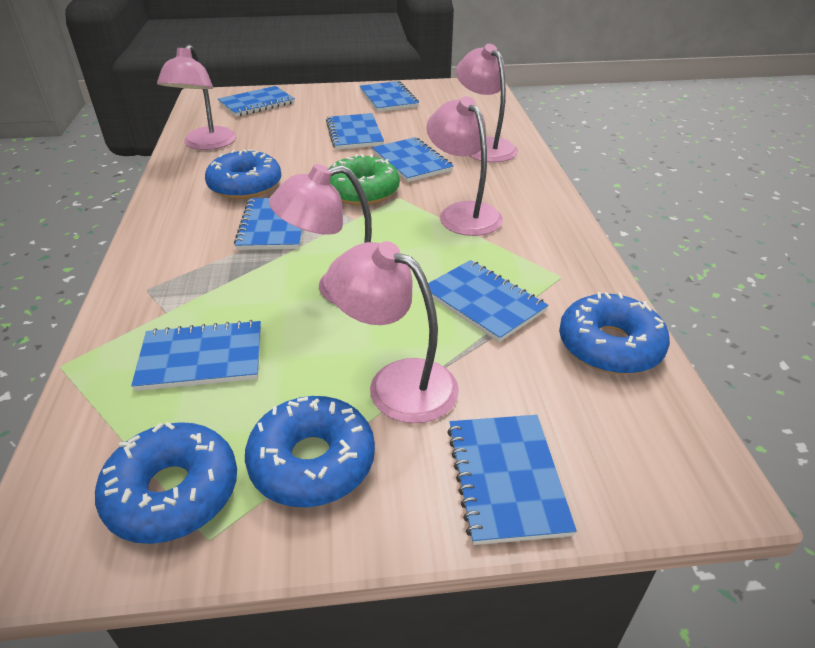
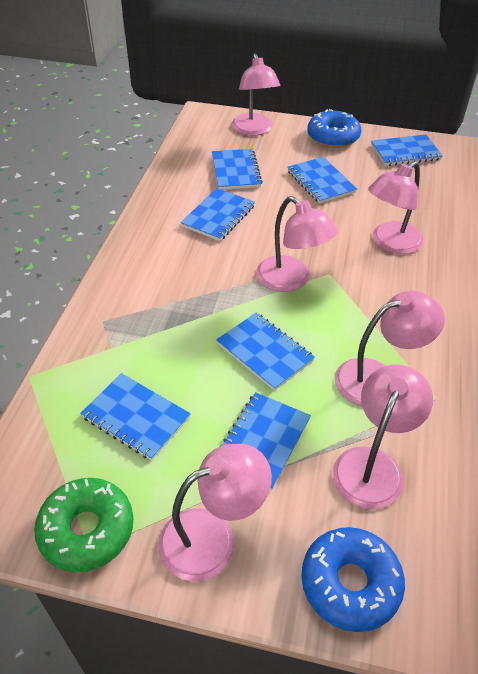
blue donut: 4 -> 2
blue notebook: 8 -> 7
pink lamp: 5 -> 6

